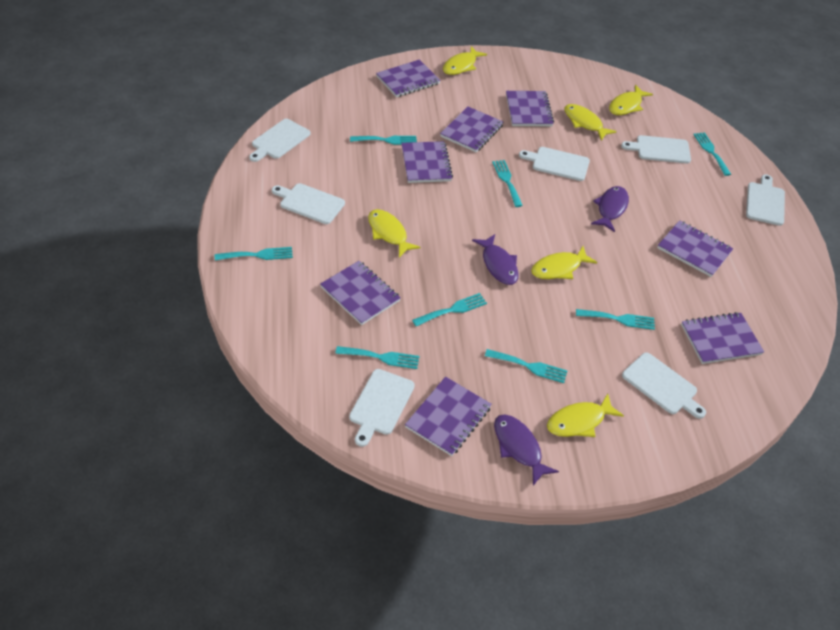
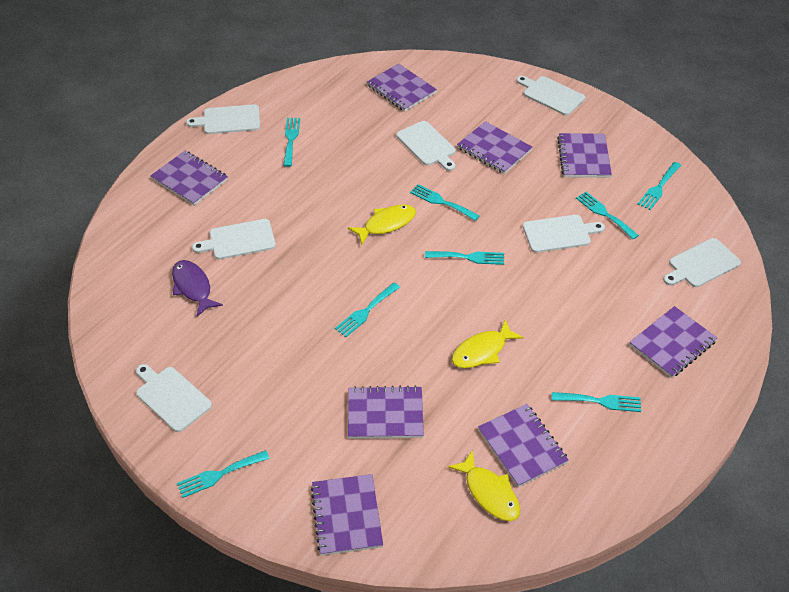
purple fish: 3 -> 1
yellow fish: 6 -> 3

